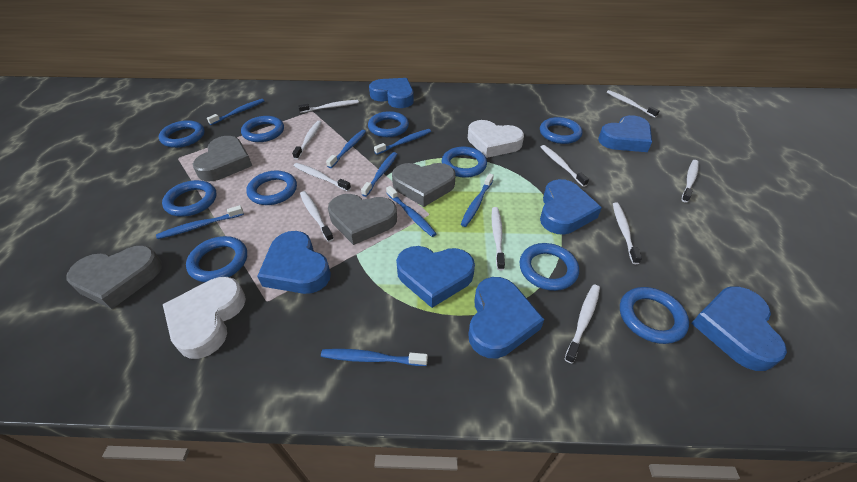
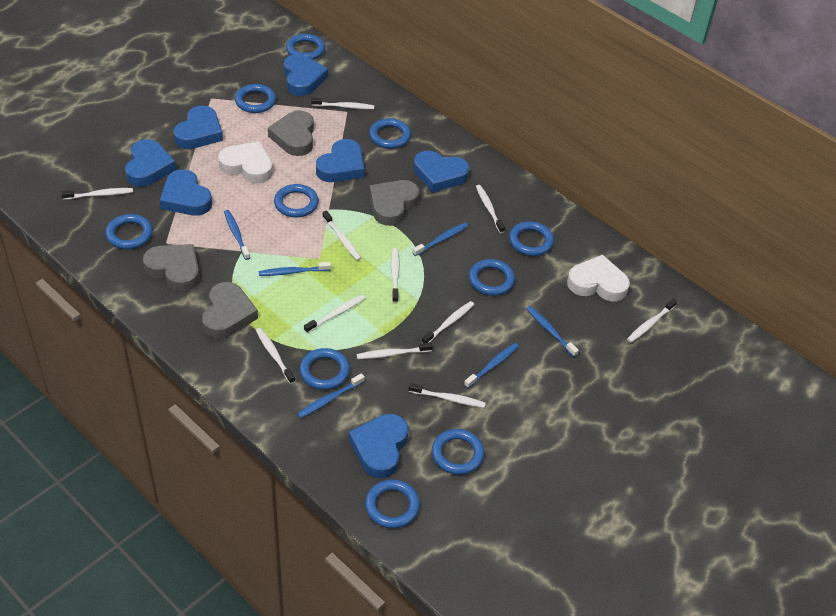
blue toothbrush: 8 -> 6
white toothbrush: 10 -> 11

